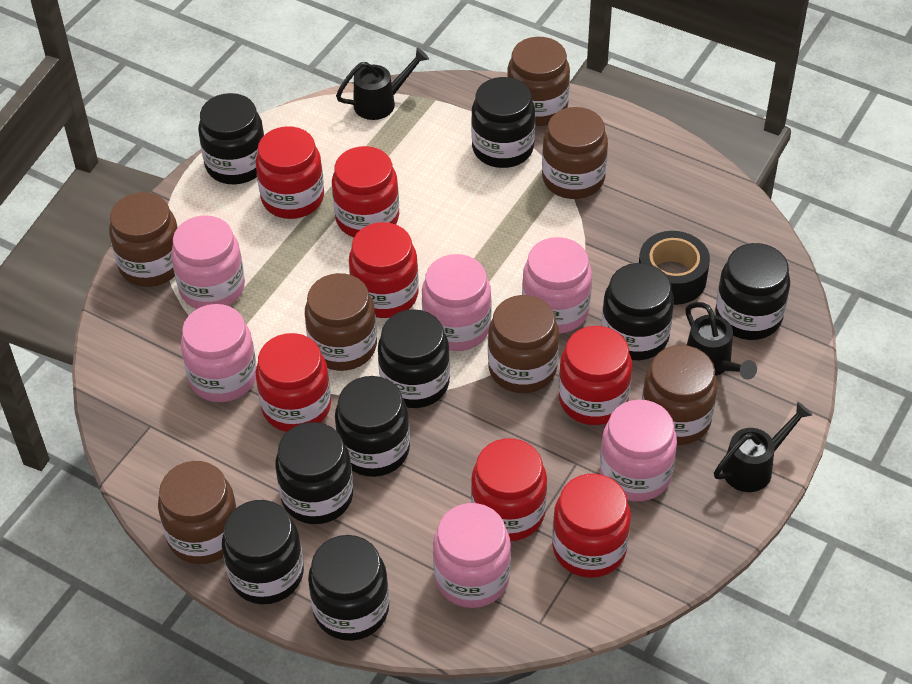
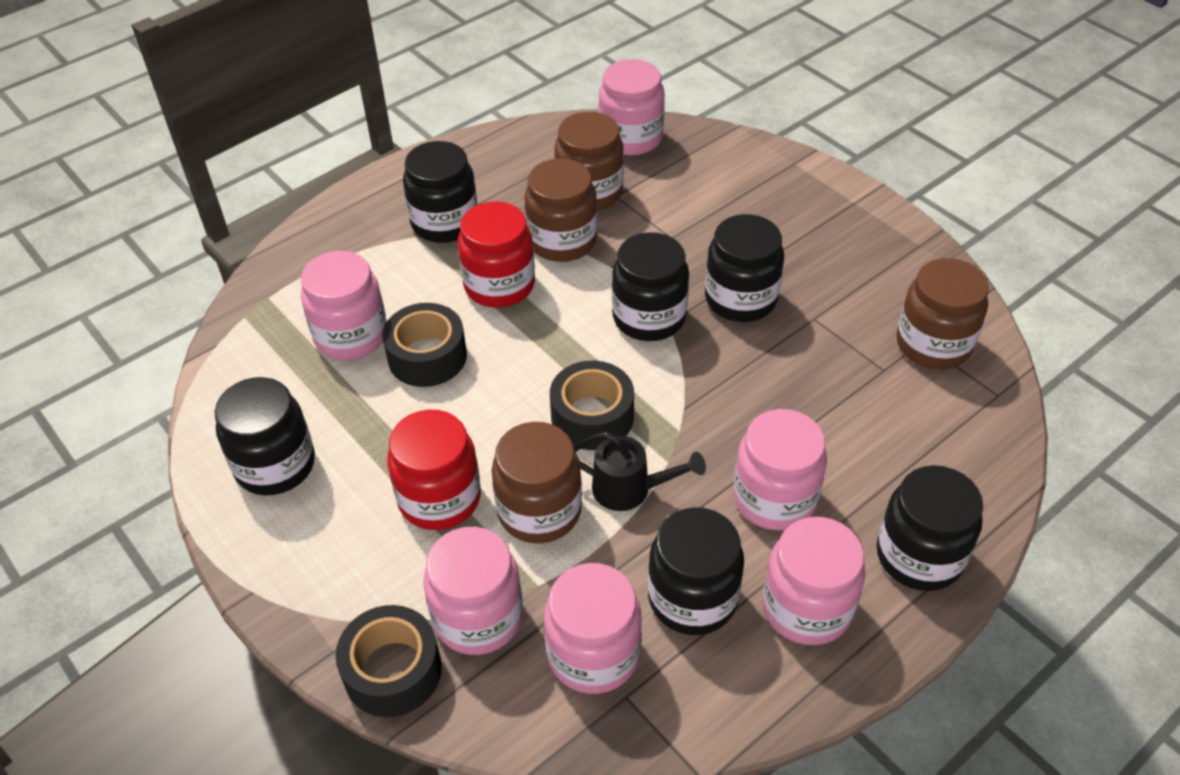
black jar: 9 -> 6
black tape: 1 -> 3
black watering can: 3 -> 1
brown jar: 7 -> 4
red jar: 7 -> 2

